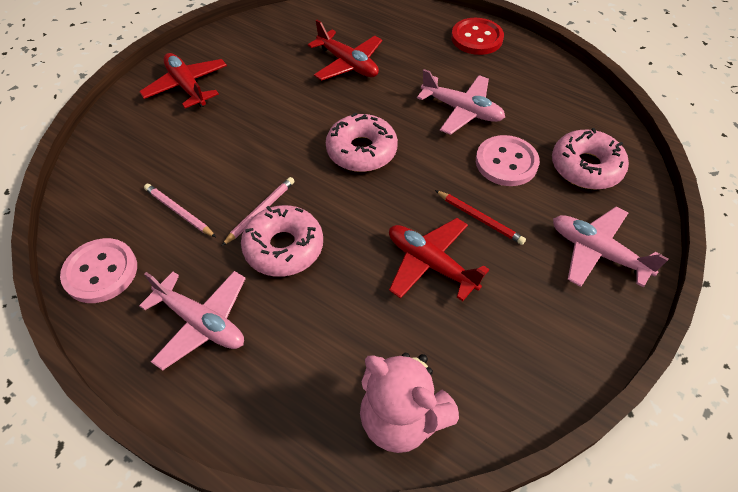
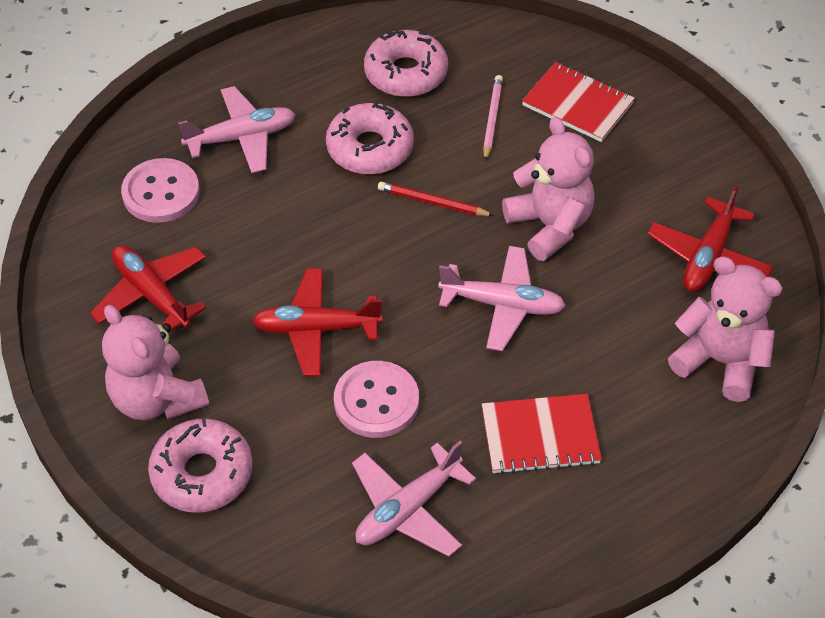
pink pencil: 2 -> 1
pink teddy bear: 1 -> 3
red button: 1 -> 0
red notebook: 0 -> 2

